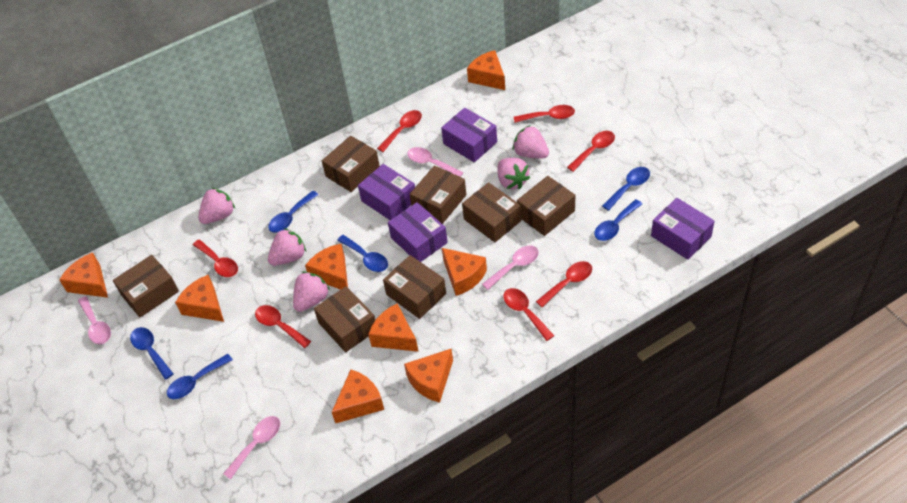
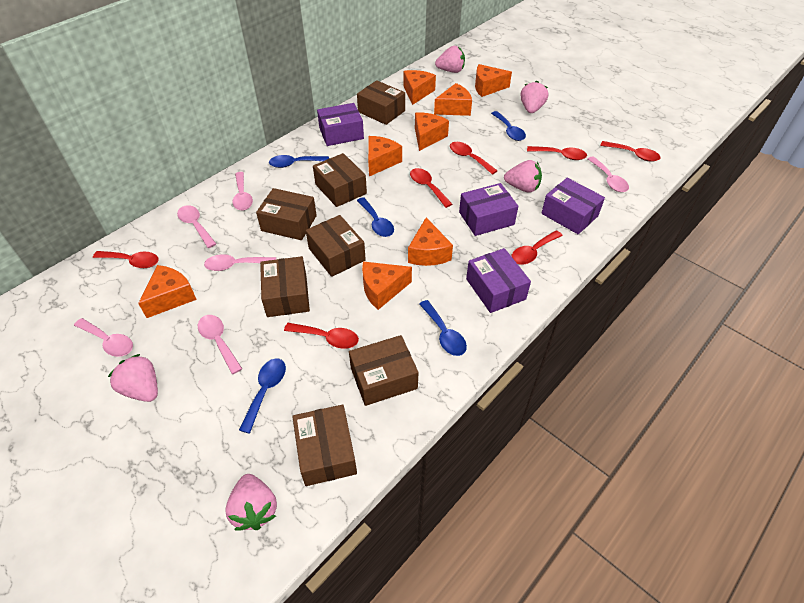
blue spoon: 6 -> 5
pink spoon: 4 -> 6

